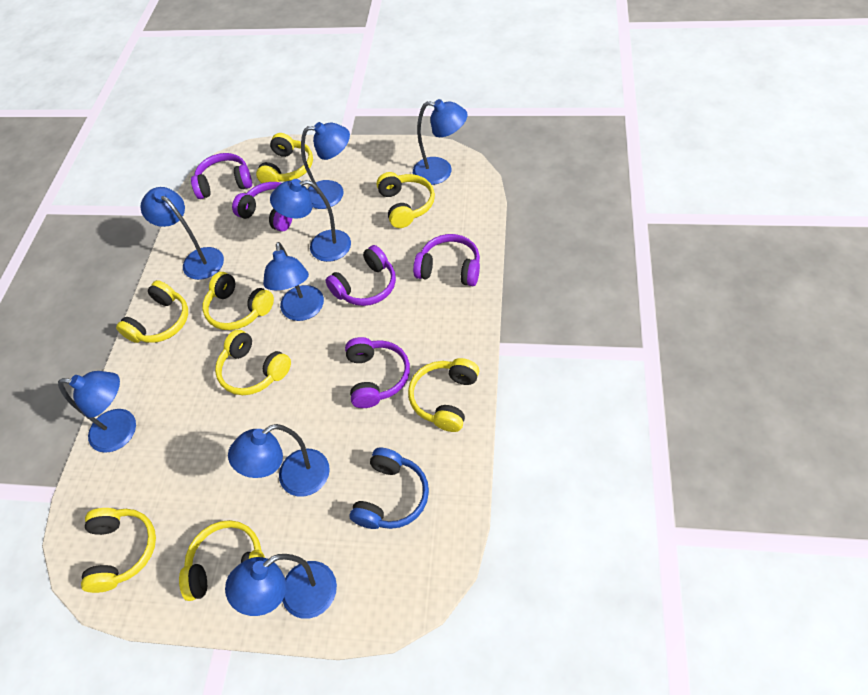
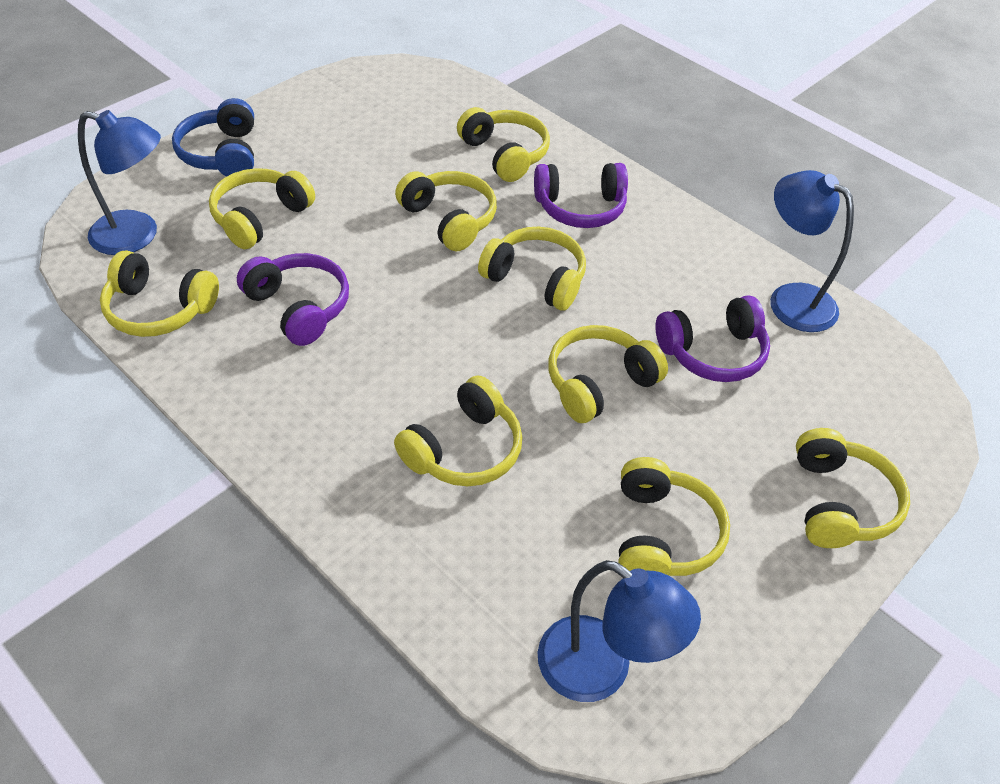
blue lamp: 8 -> 3
purple headphones: 5 -> 3
yellow headphones: 8 -> 9

